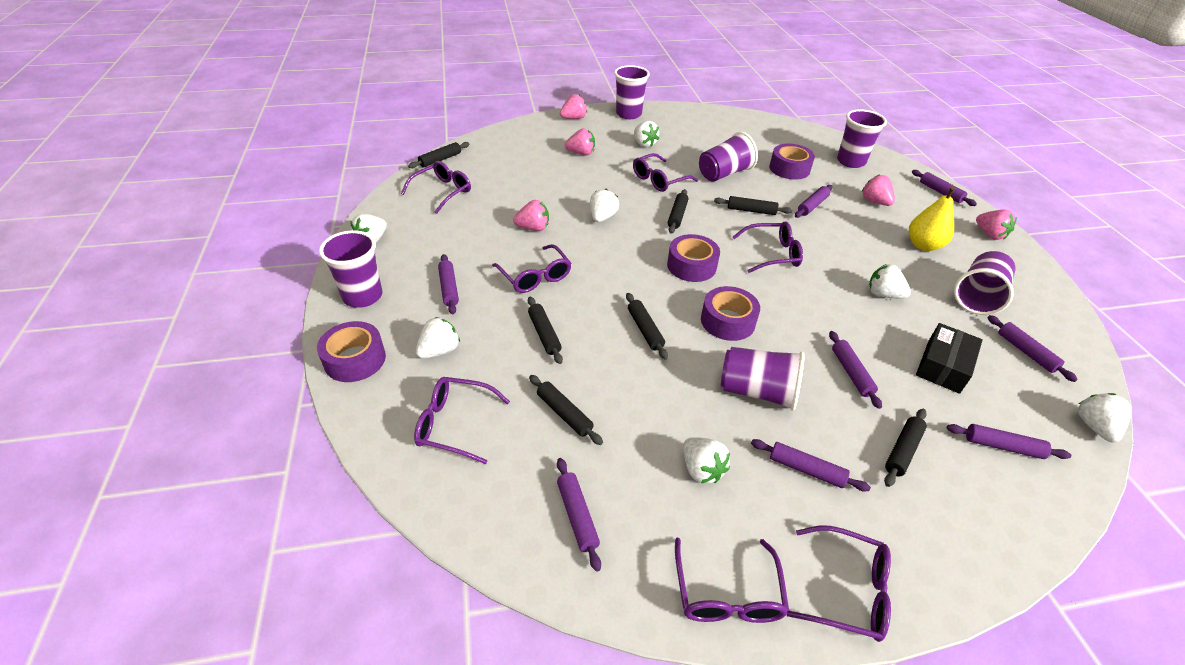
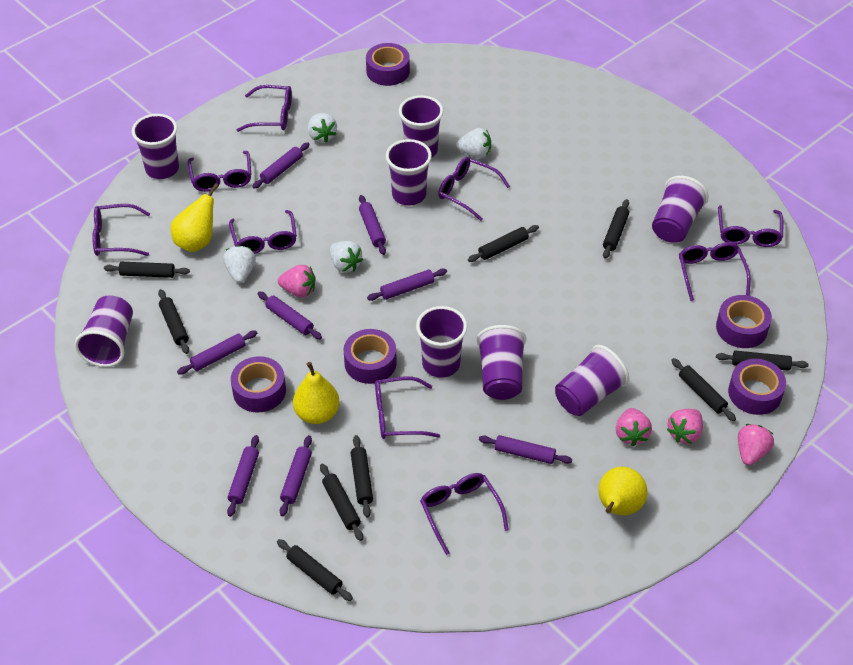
black box: 1 -> 0
black rolling pin: 7 -> 9
pink strawberry: 5 -> 4
purple cup: 6 -> 8
purple glasses: 7 -> 9
purple tape: 4 -> 5
white strawberry: 7 -> 4
yellow pear: 1 -> 3

